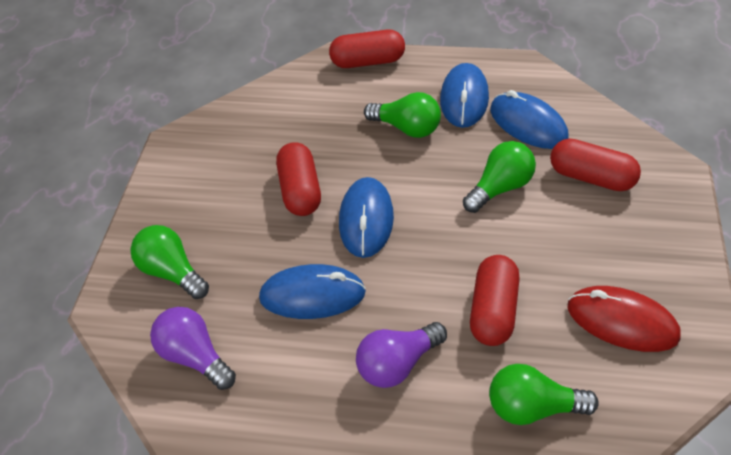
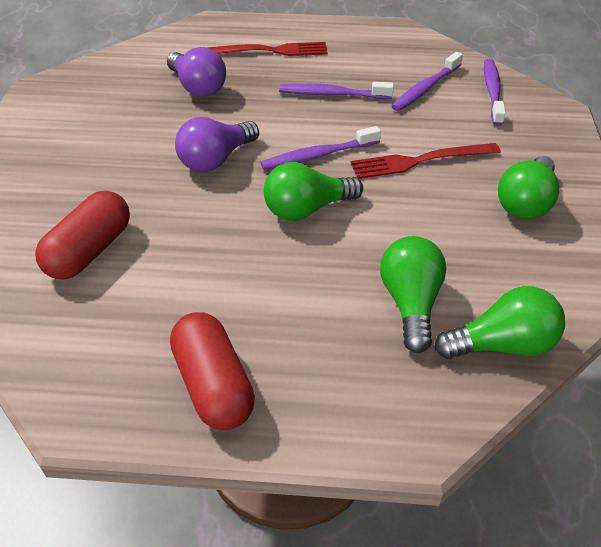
blue mouse: 4 -> 0
purple toothbrush: 0 -> 4
red capsule: 4 -> 2
red fork: 0 -> 2
red mouse: 1 -> 0

